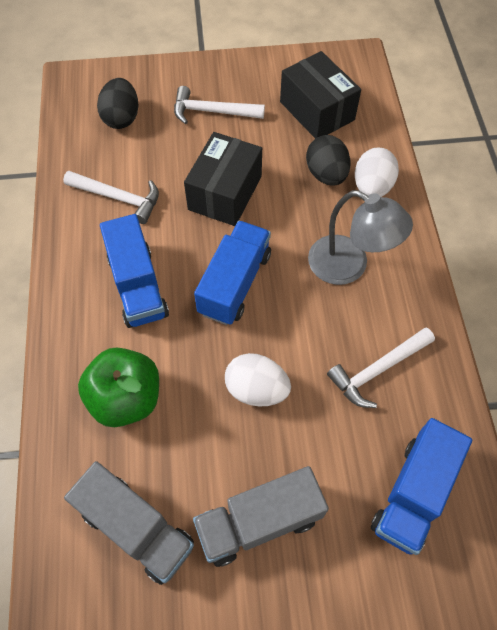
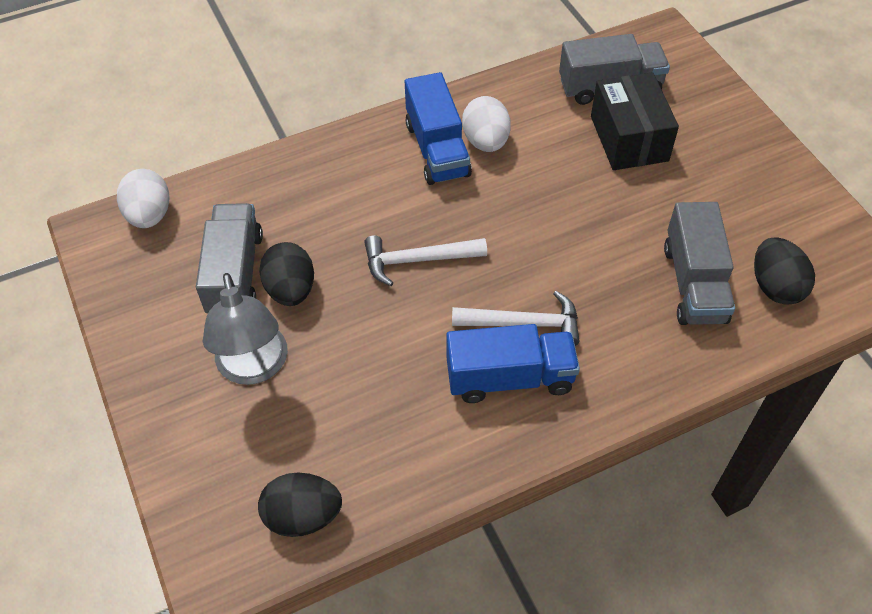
black box: 2 -> 1
black egg: 2 -> 3
blue truck: 3 -> 2
green apple: 1 -> 0
grey truck: 2 -> 3
white hammer: 3 -> 2

